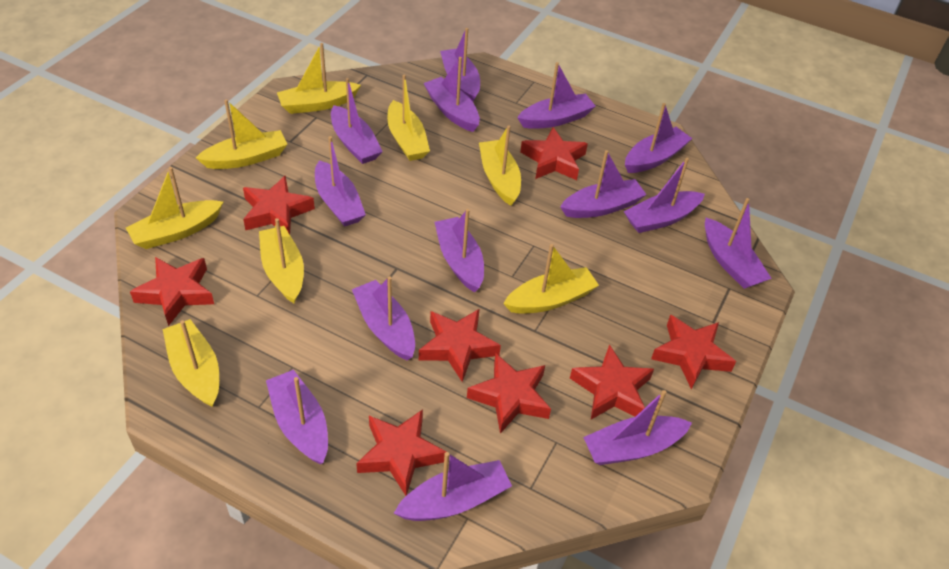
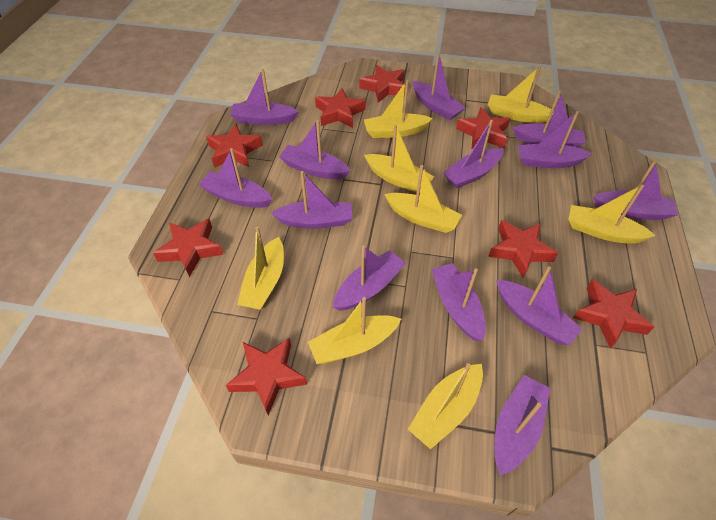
purple boat: 14 -> 13

